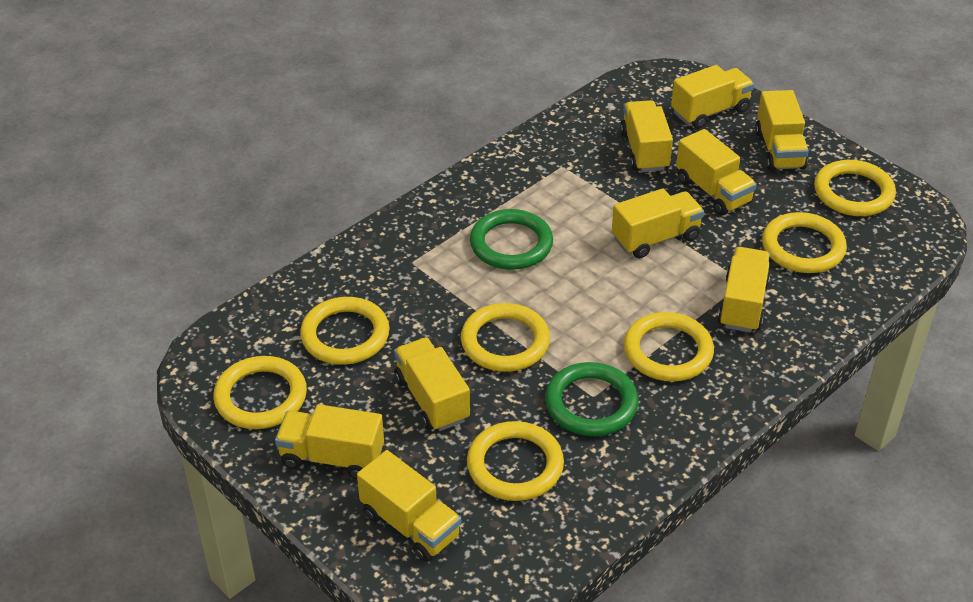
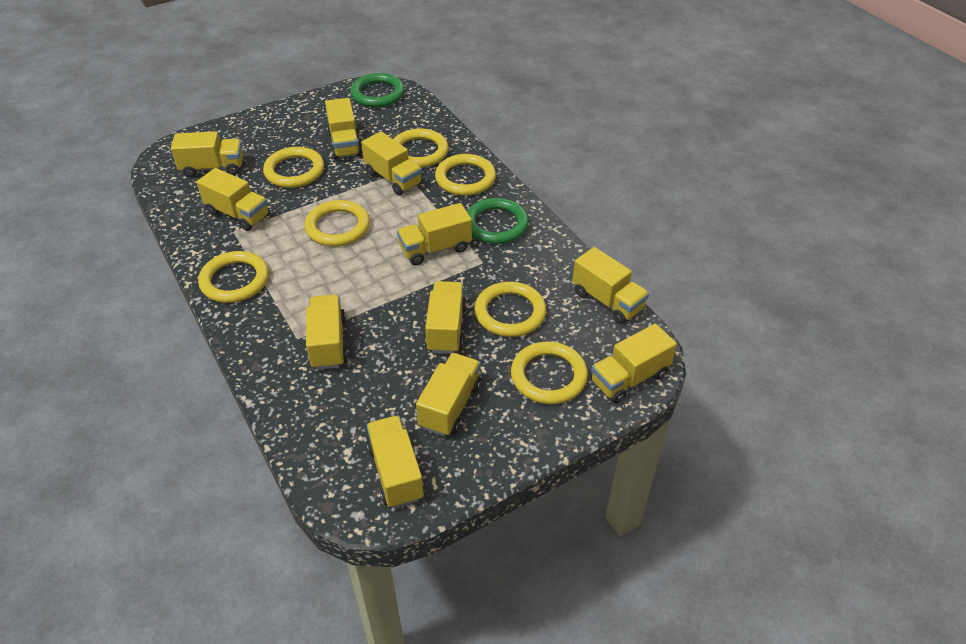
yellow truck: 9 -> 11

